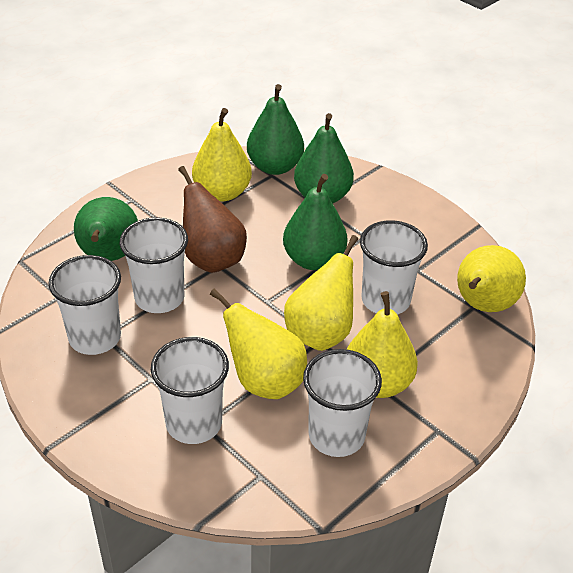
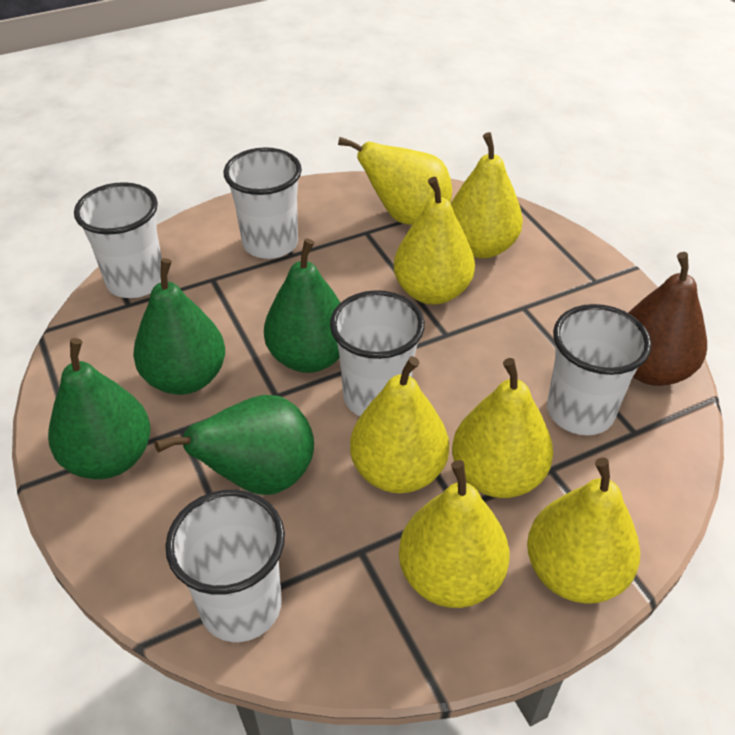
yellow pear: 5 -> 7

